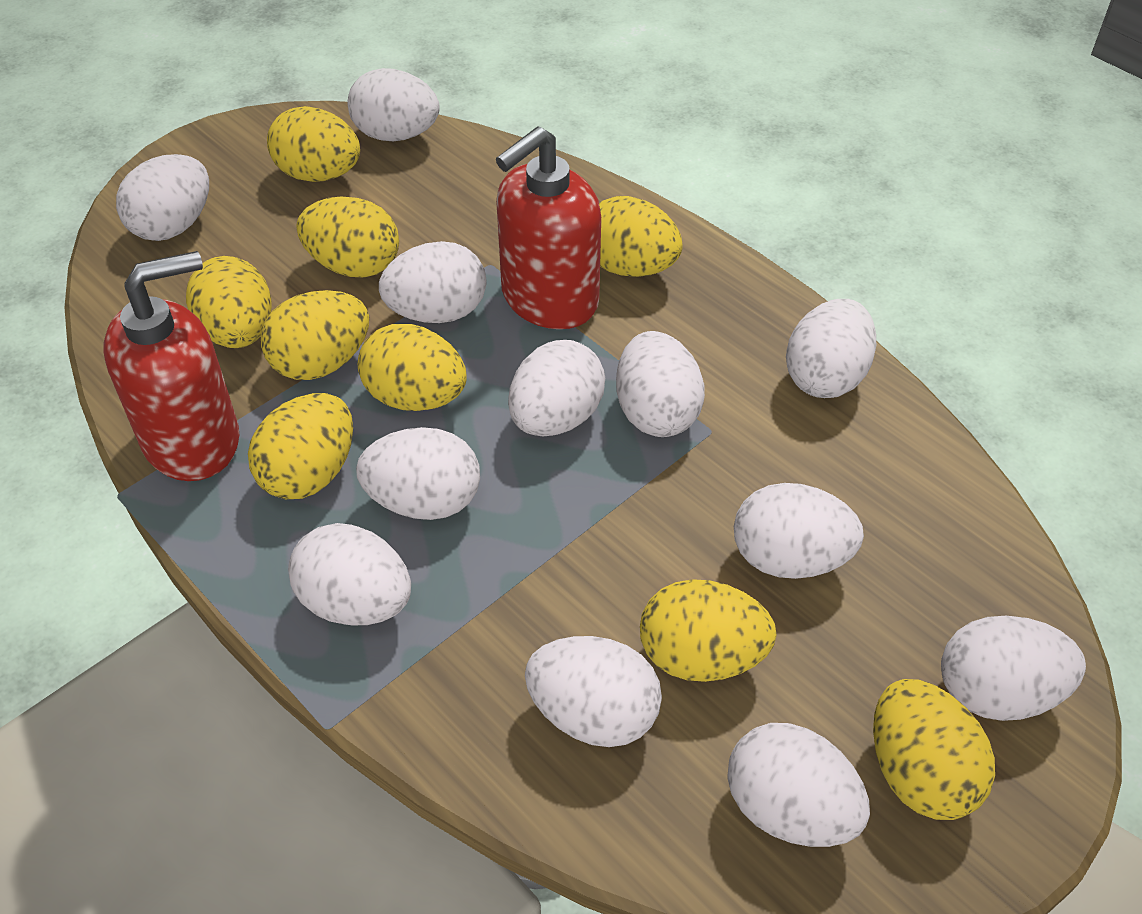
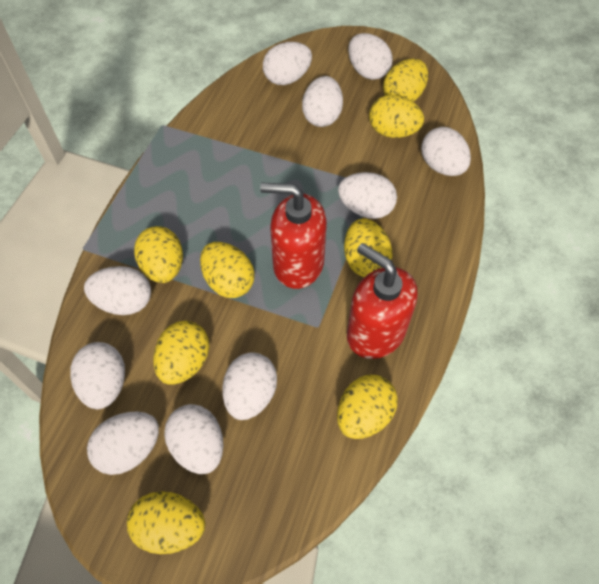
white egg: 12 -> 10
yellow egg: 9 -> 8

